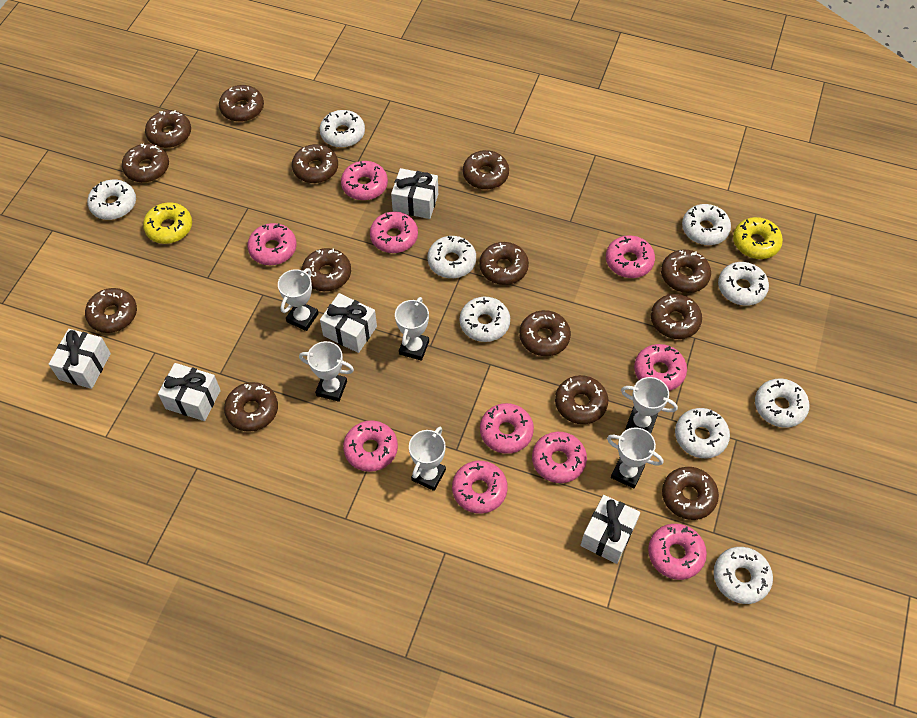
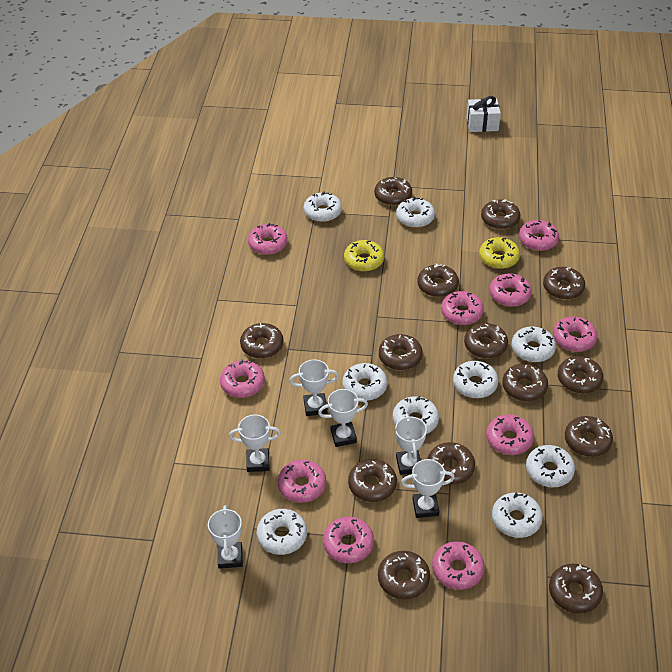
white gift: 5 -> 1

